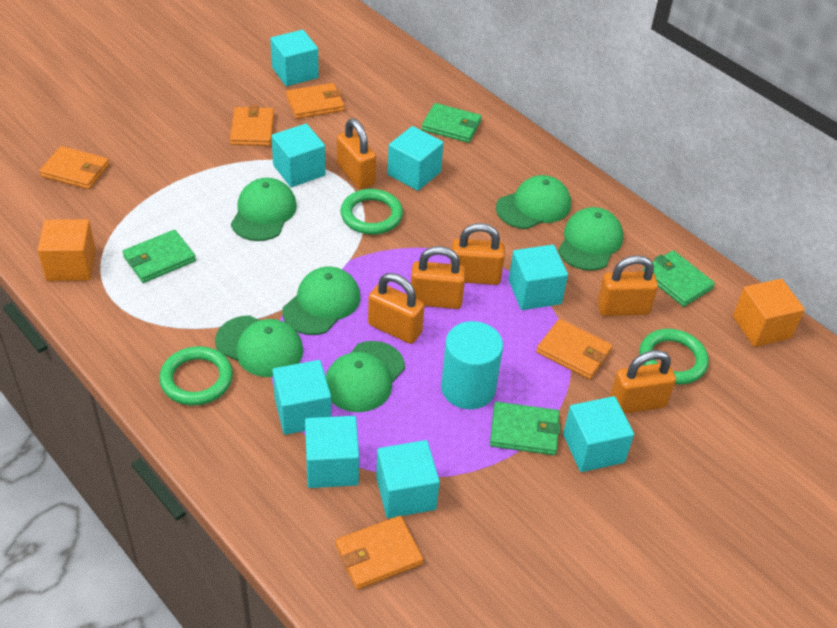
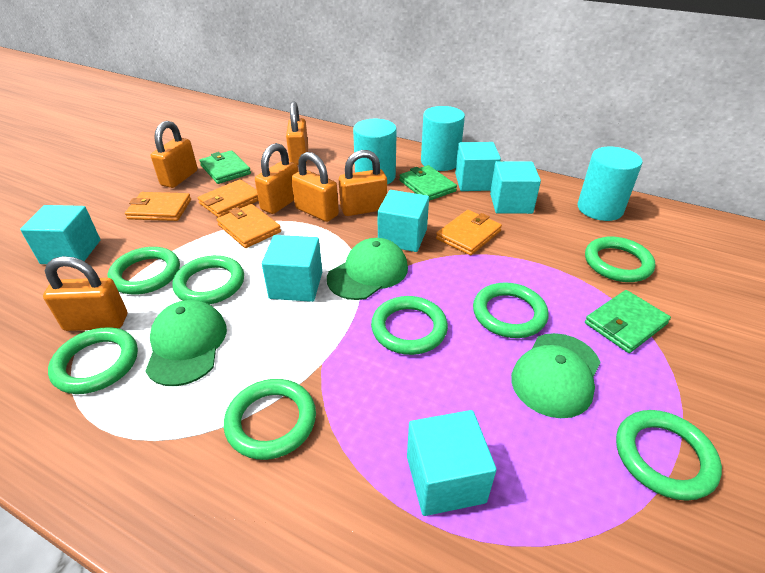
green cap: 6 -> 3
green ring: 3 -> 8
green wallet: 4 -> 3
orange cube: 2 -> 0
orange wallet: 5 -> 4
turquoise cube: 8 -> 6
turquoise cylinder: 1 -> 3

